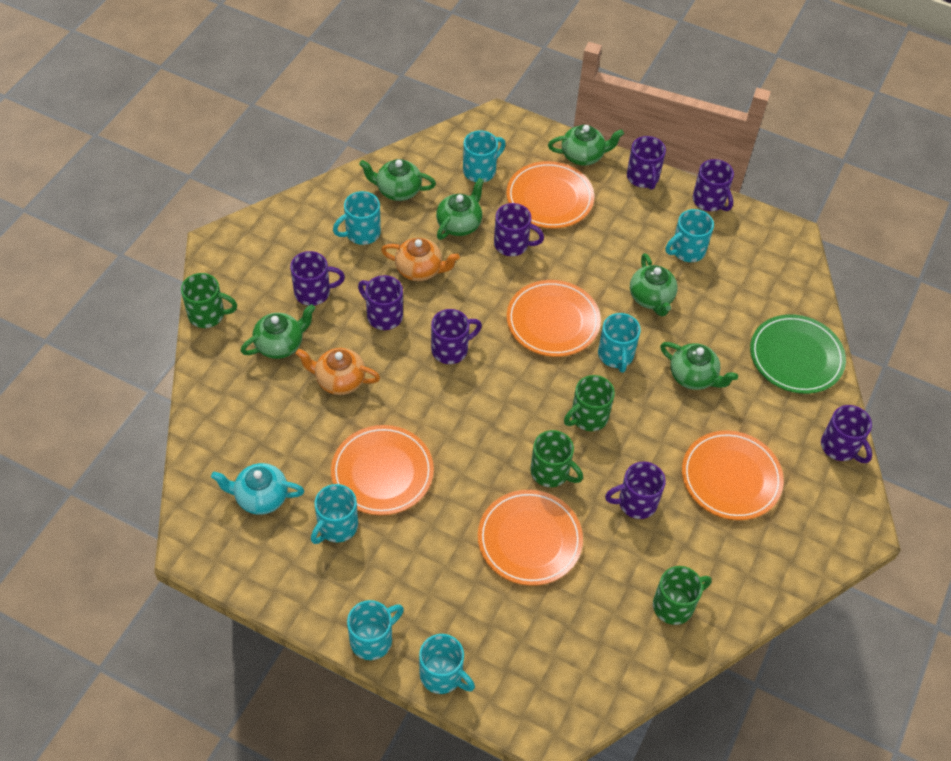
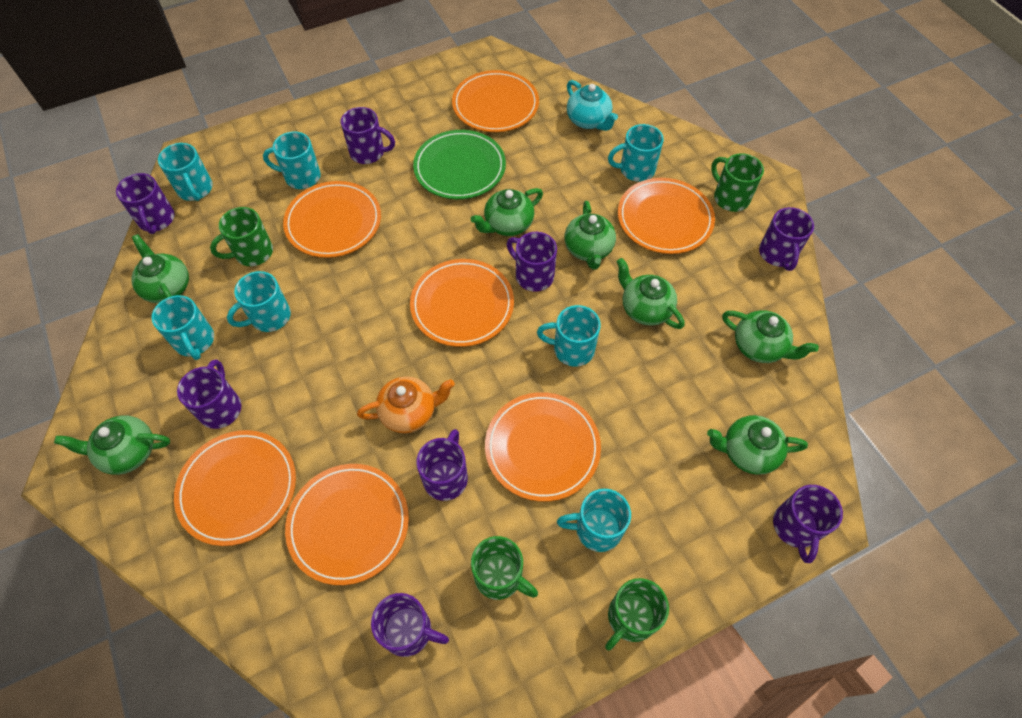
green teapot: 6 -> 7
orange plate: 5 -> 7
orange teapot: 2 -> 1

